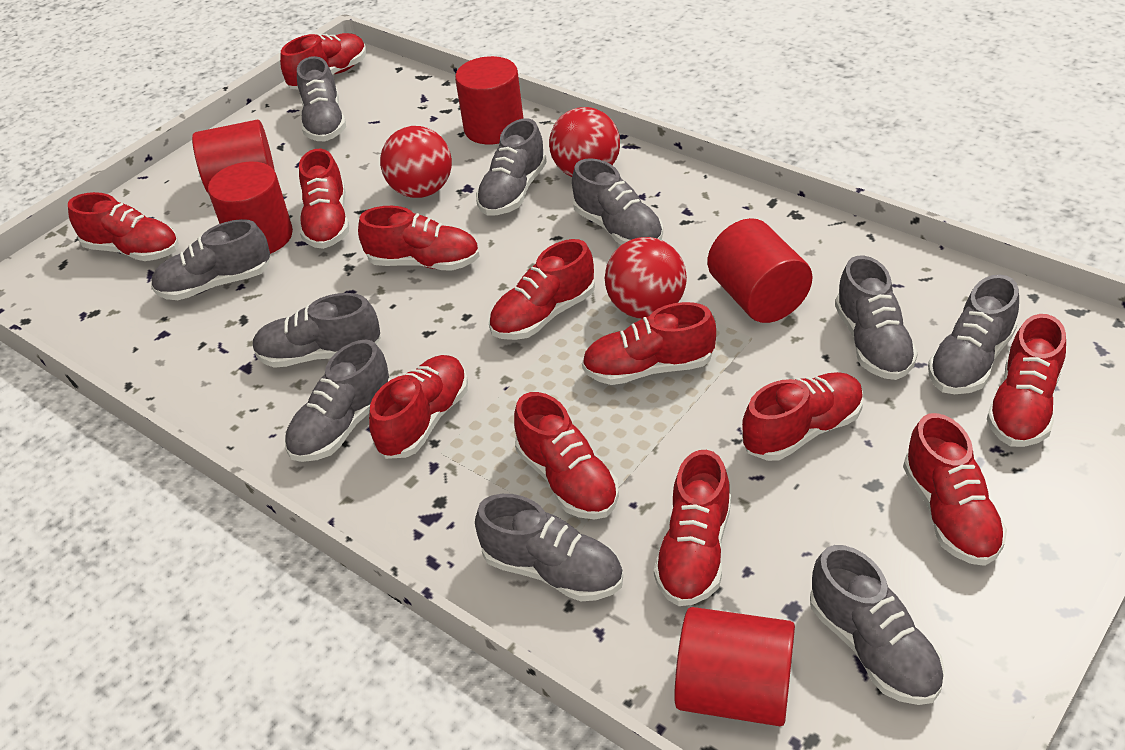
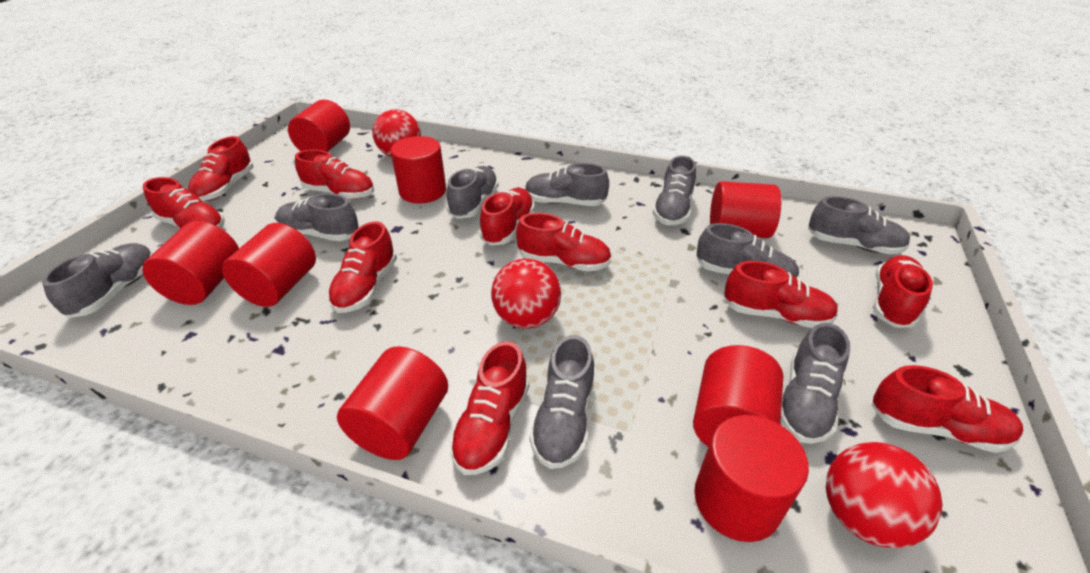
grey shoe: 10 -> 9
red cylinder: 5 -> 8
red shoe: 12 -> 10

